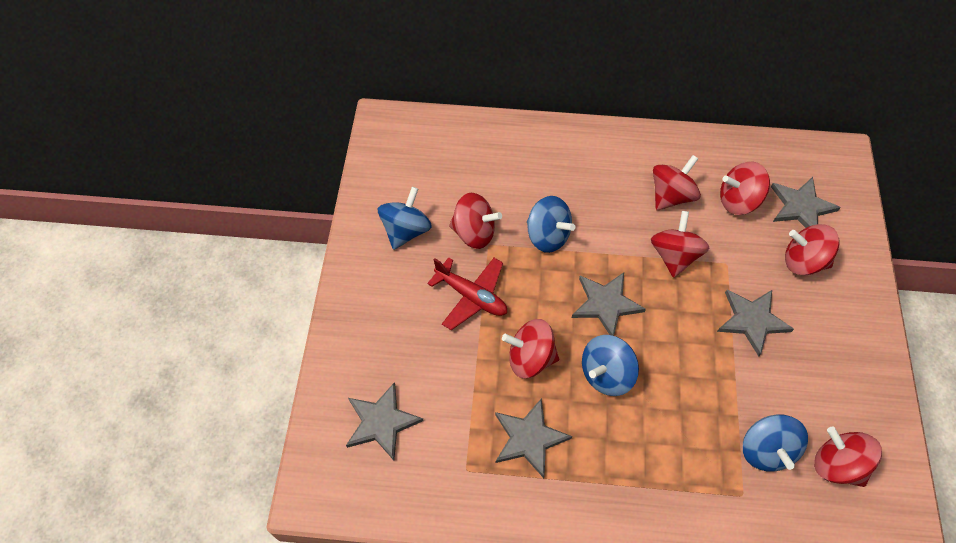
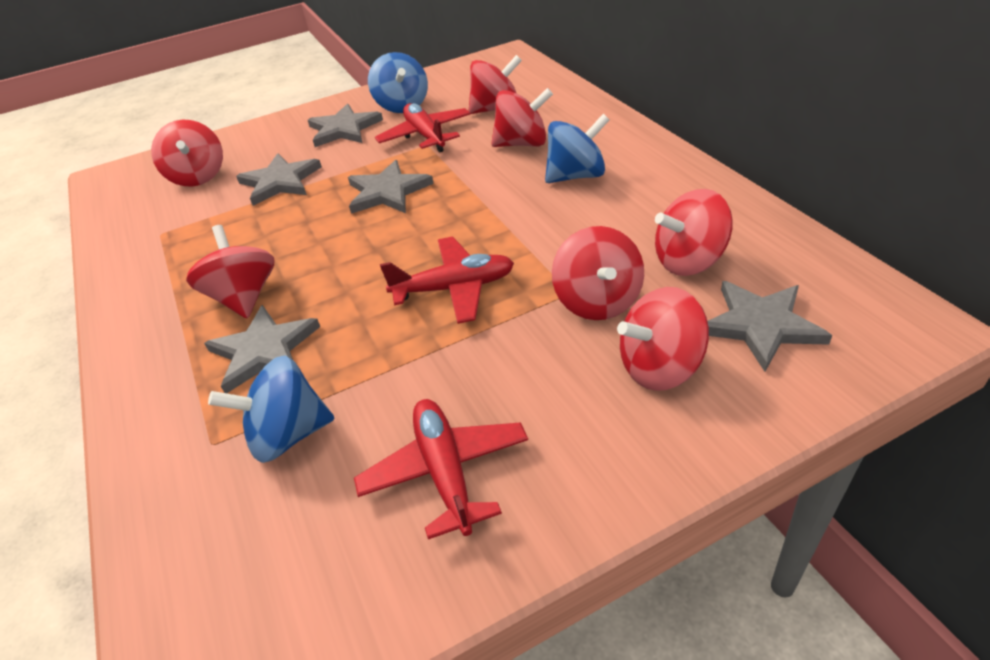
blue spinning top: 4 -> 3
red plane: 1 -> 3

